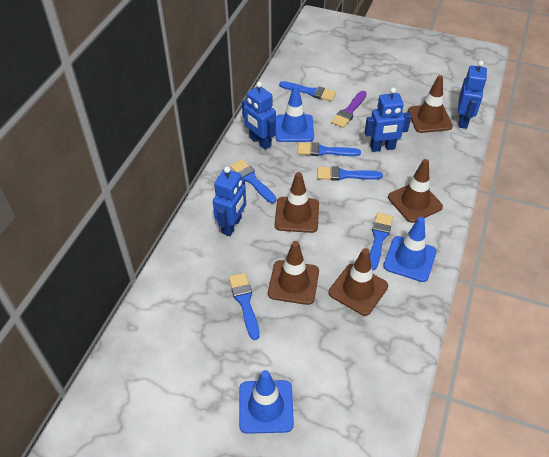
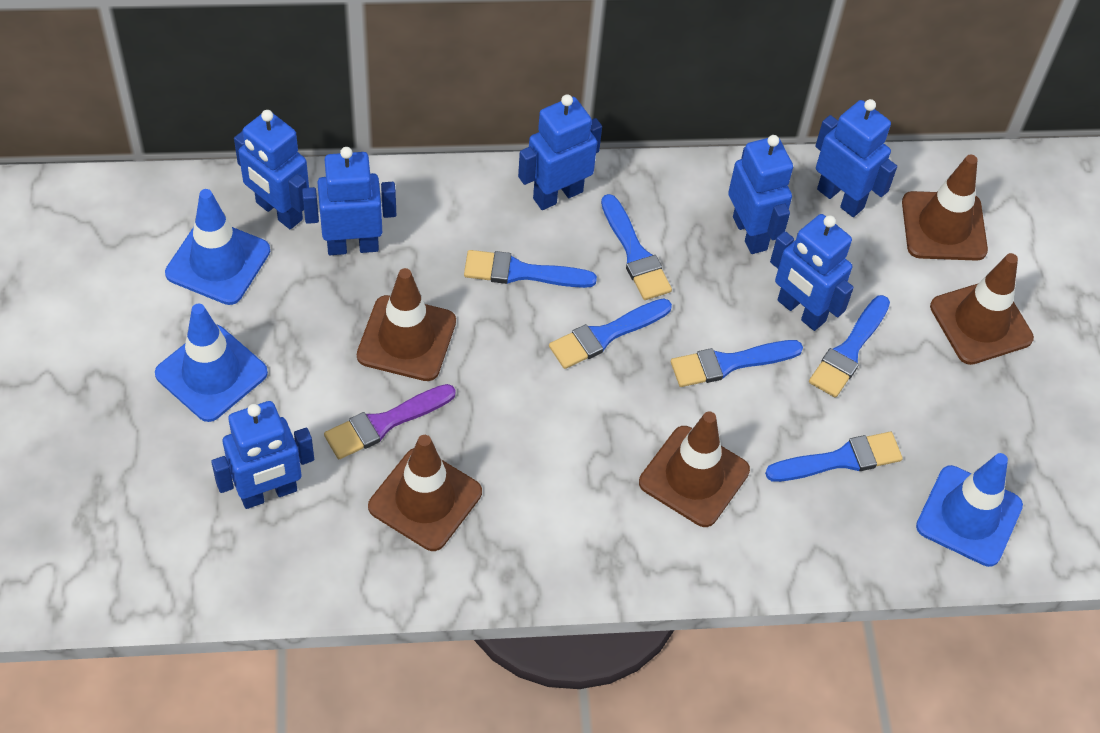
blue robot: 4 -> 7

